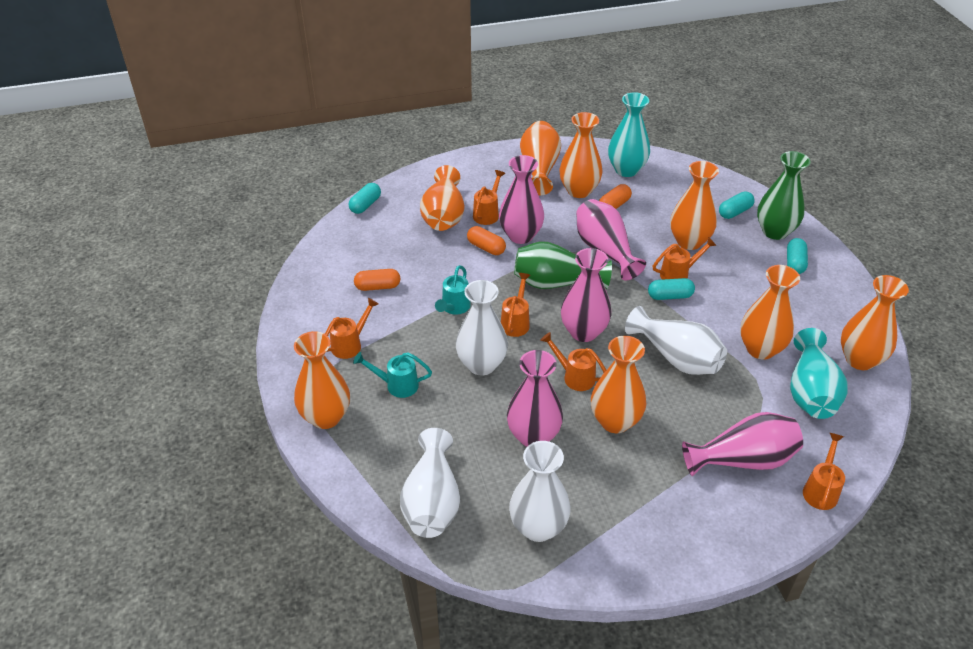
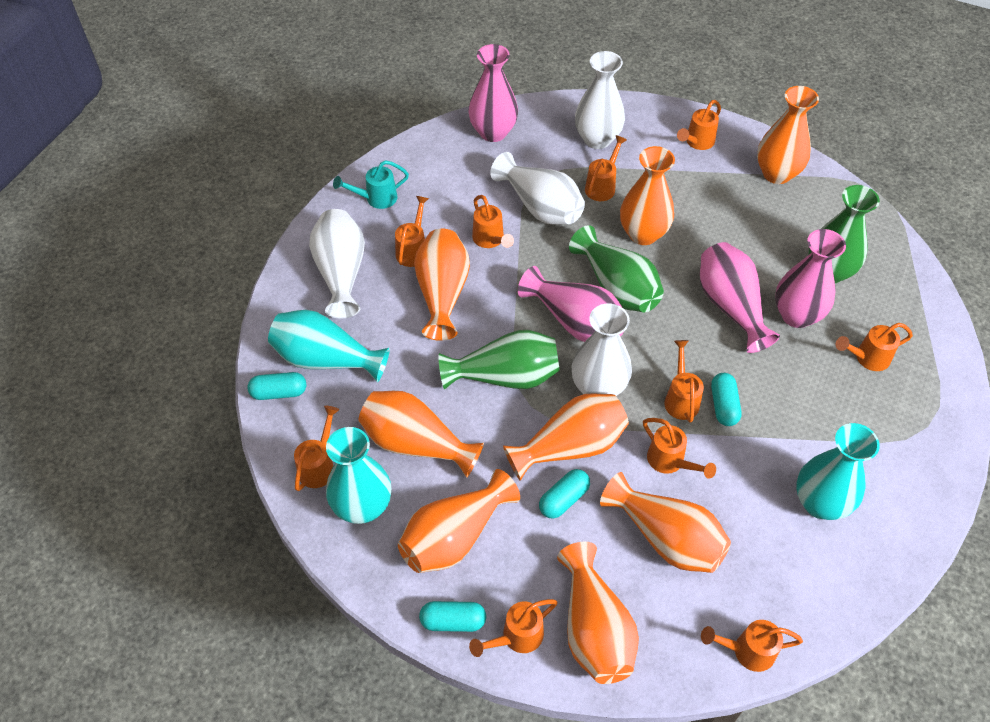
green vase: 2 -> 3
orange capsule: 3 -> 0
orange watering can: 6 -> 10
pink vase: 5 -> 4
turquoise vase: 2 -> 3
turquoise watering can: 2 -> 1

